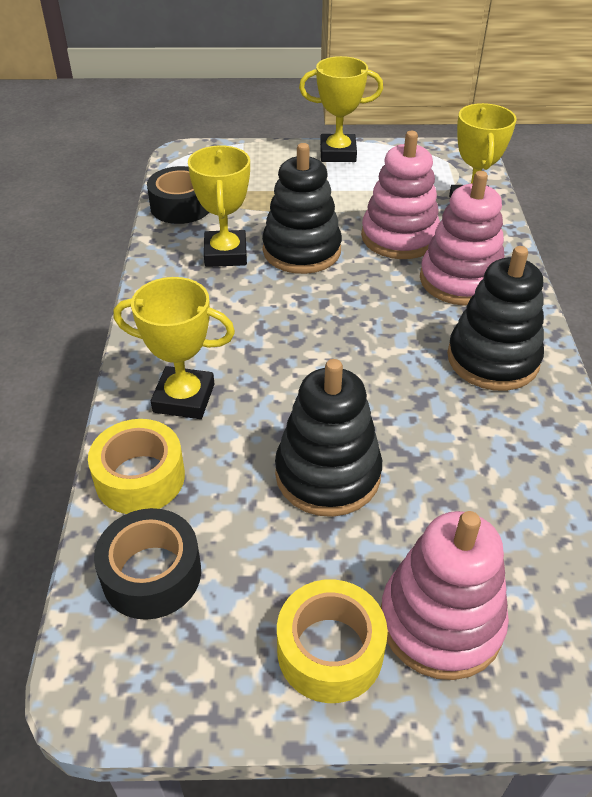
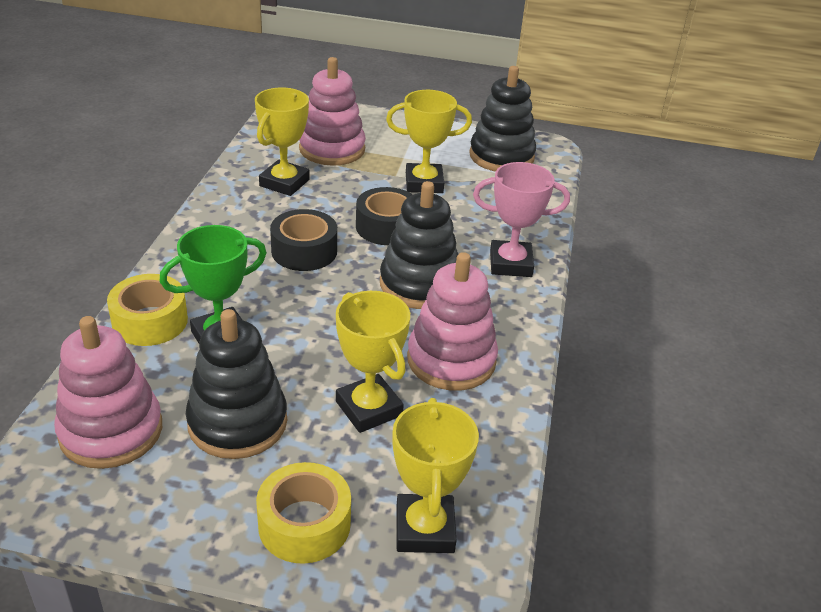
green trophy: 0 -> 1
pink trophy: 0 -> 1

